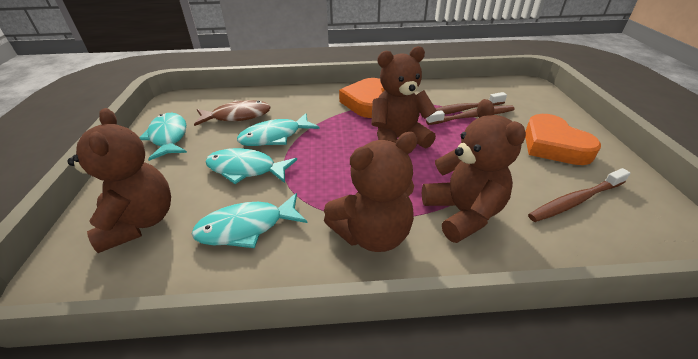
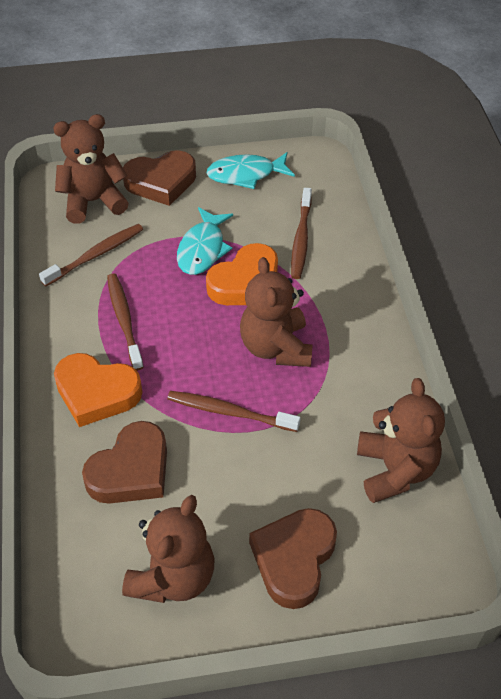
brown fish: 1 -> 0
brown heart: 0 -> 3
brown toothbrush: 3 -> 4
turquoise fish: 4 -> 2

